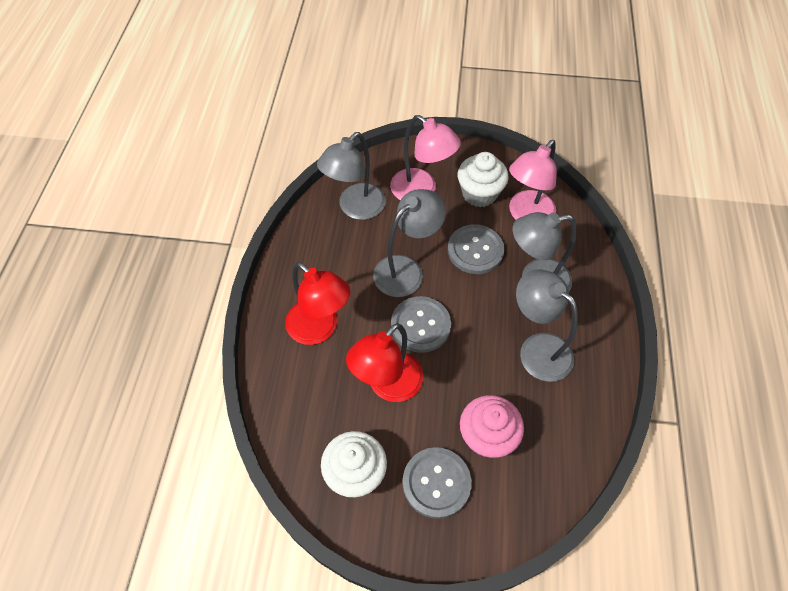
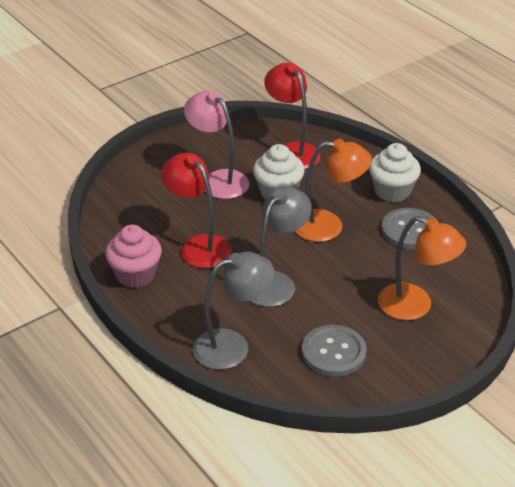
grey button: 3 -> 2
grey lamp: 4 -> 2
orange lamp: 0 -> 2
pink lamp: 2 -> 1

